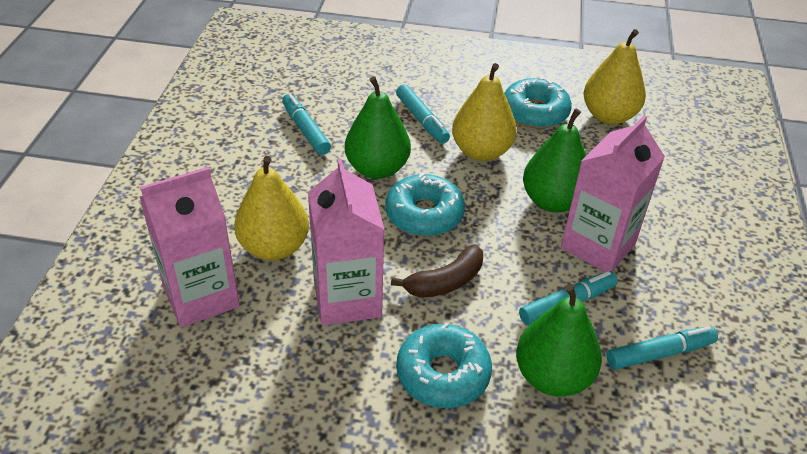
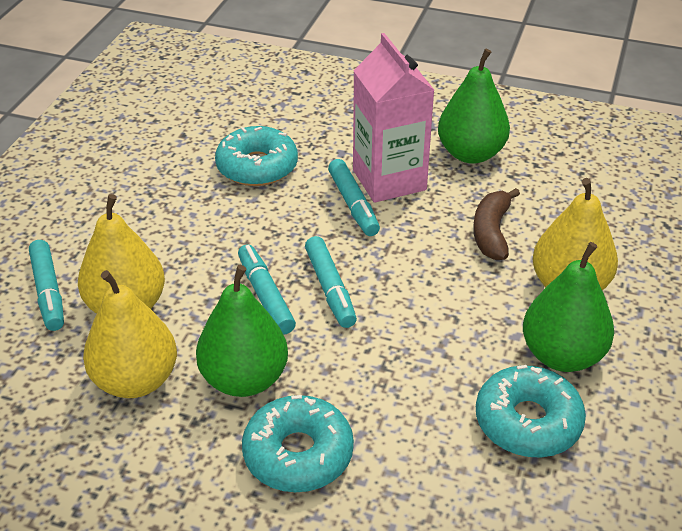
pink carton: 3 -> 1

